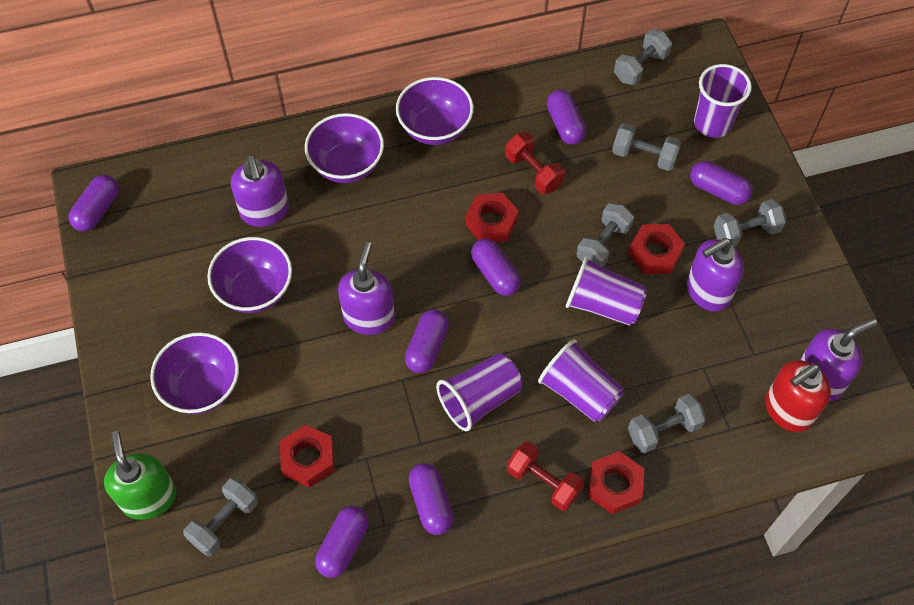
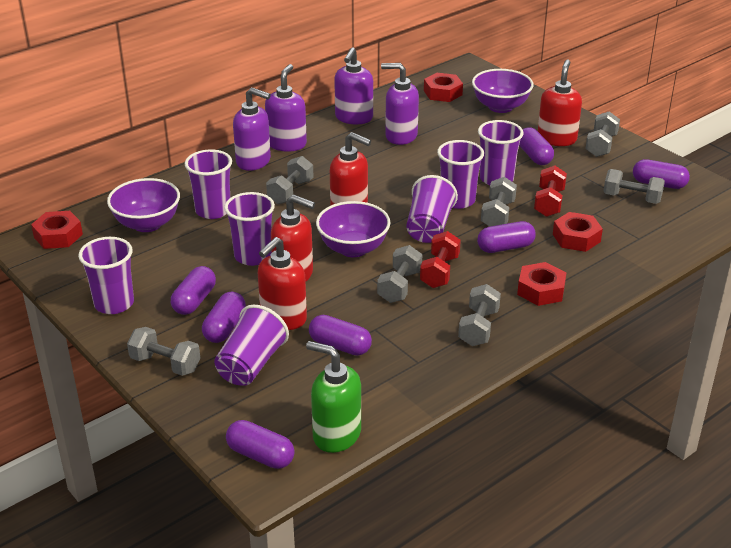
grey dumbbell: 6 -> 7
purple bowl: 4 -> 3
purple cup: 4 -> 7
red soap dispenser: 1 -> 4

